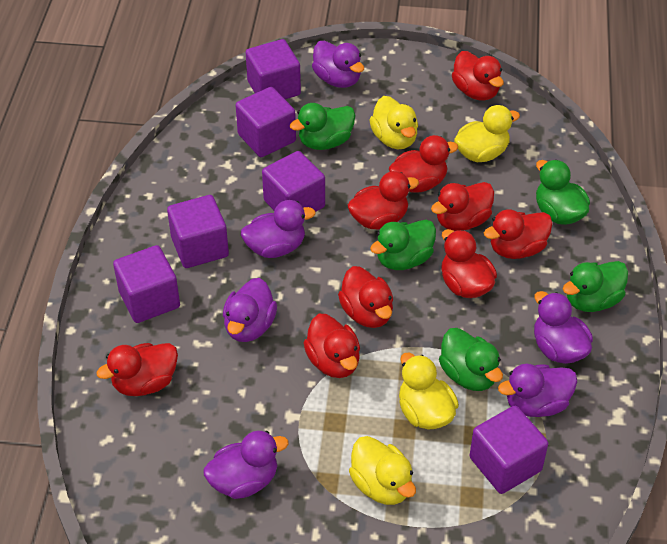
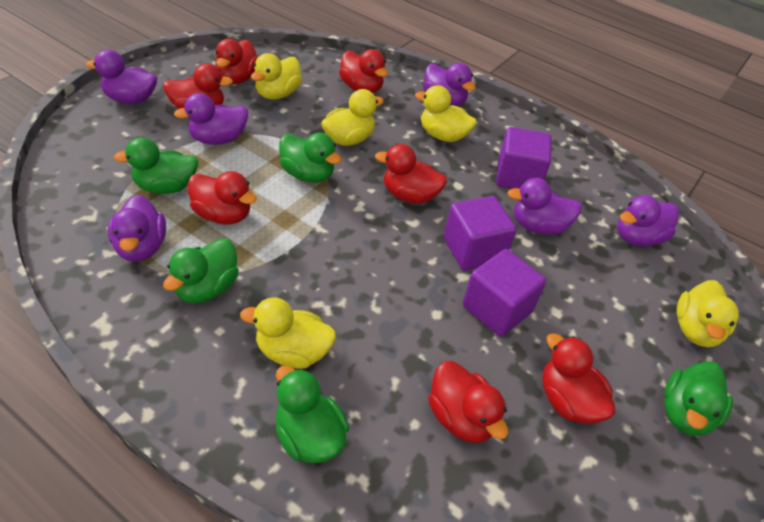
purple cube: 6 -> 3
red duck: 9 -> 7
yellow duck: 4 -> 5

